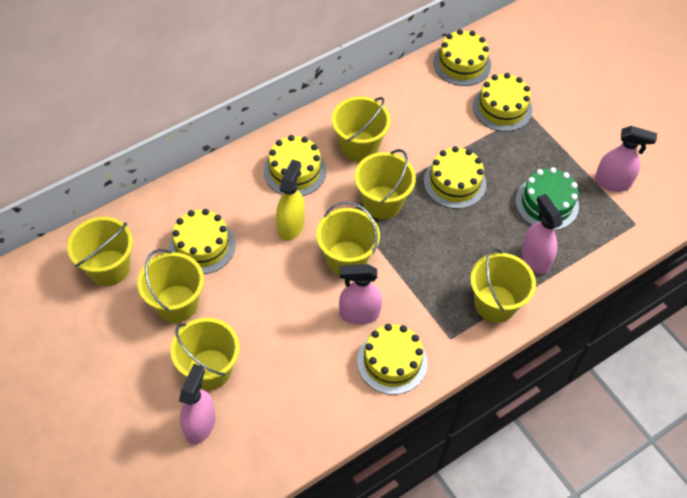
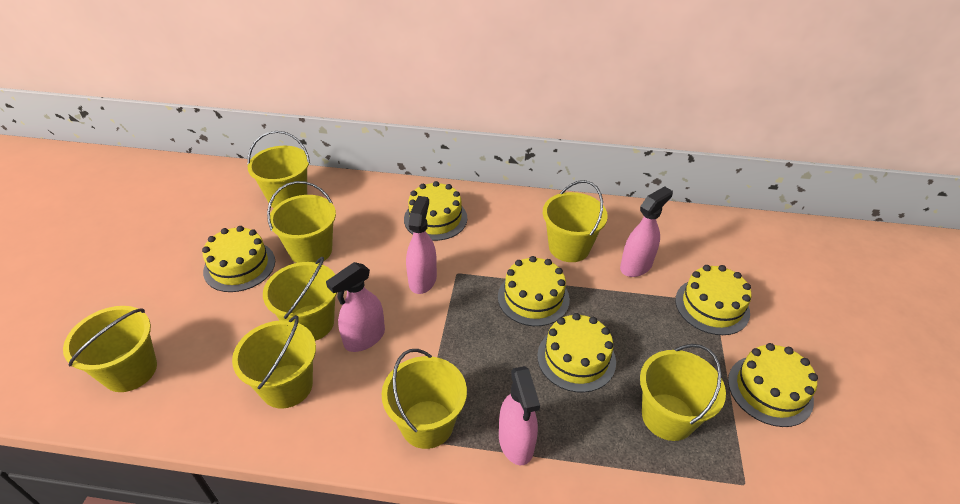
green cake: 1 -> 0
yellow bucket: 7 -> 8
yellow spray bottle: 1 -> 0

